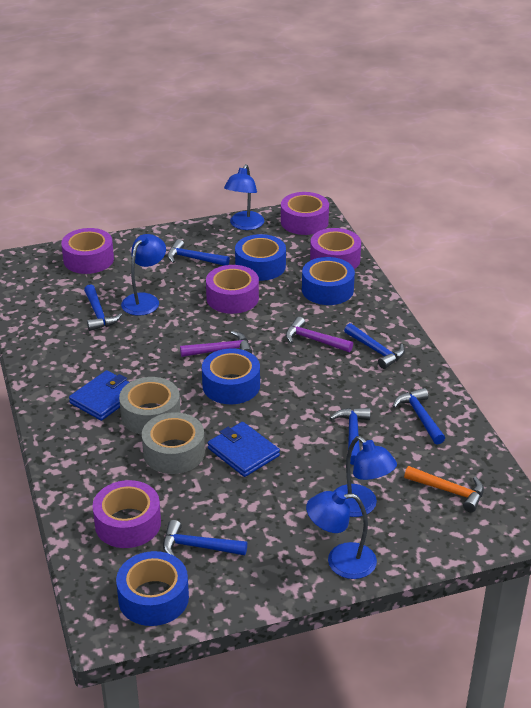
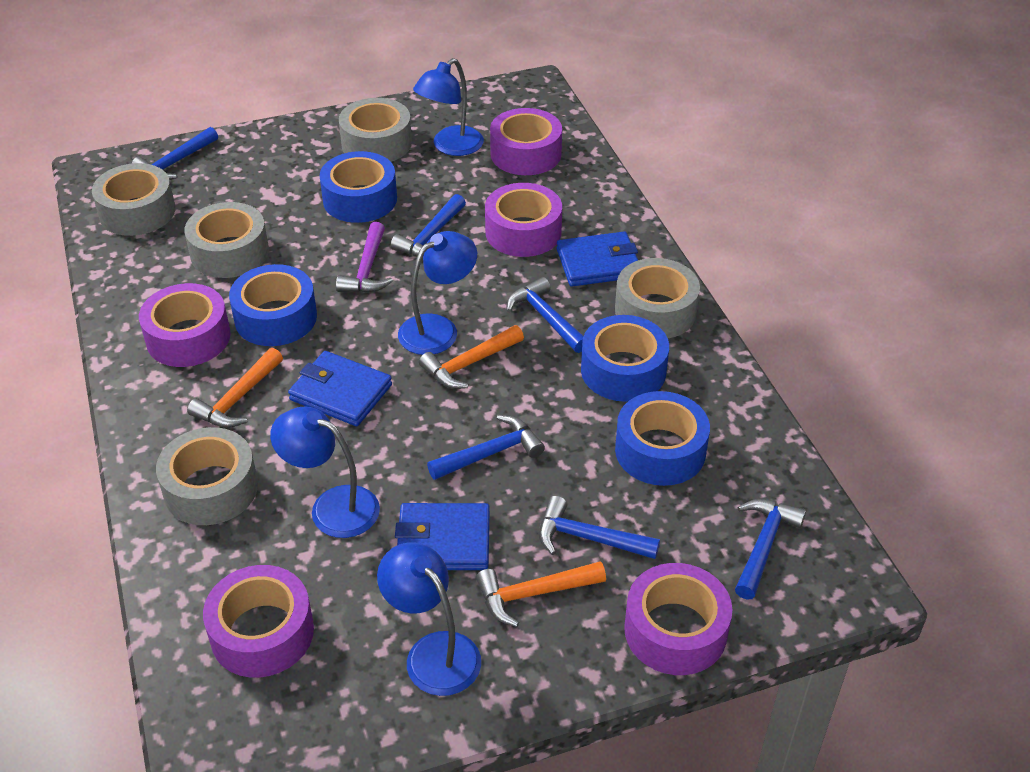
blue wallet: 2 -> 3
grey tape: 2 -> 5
orange hammer: 1 -> 3
purple hammer: 2 -> 1

